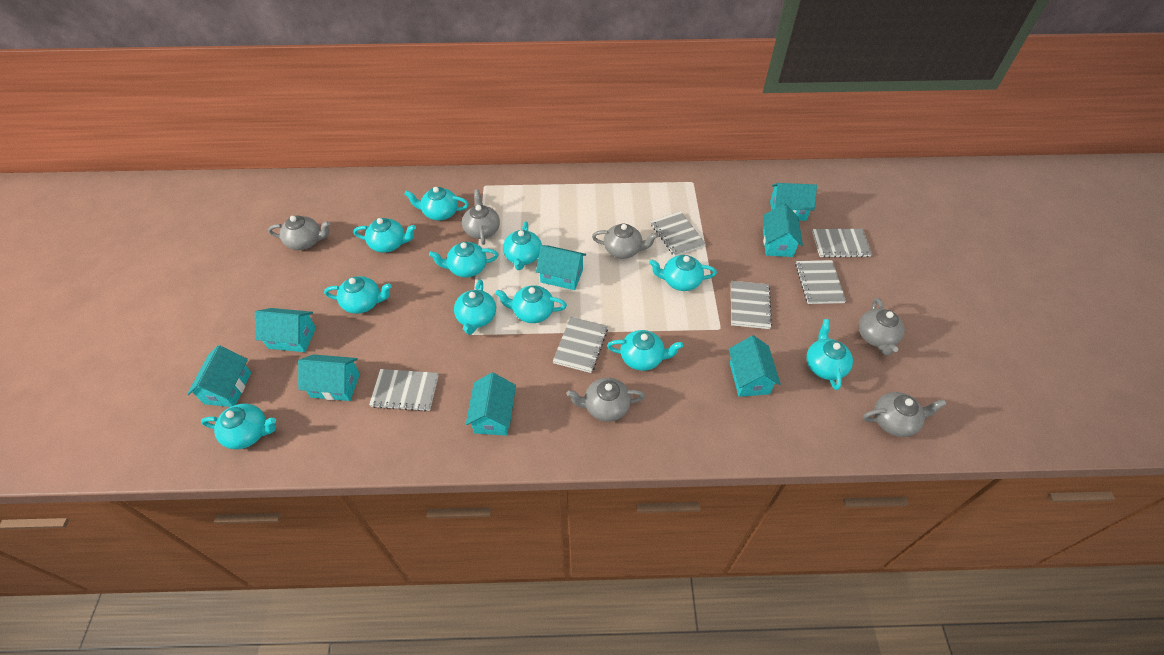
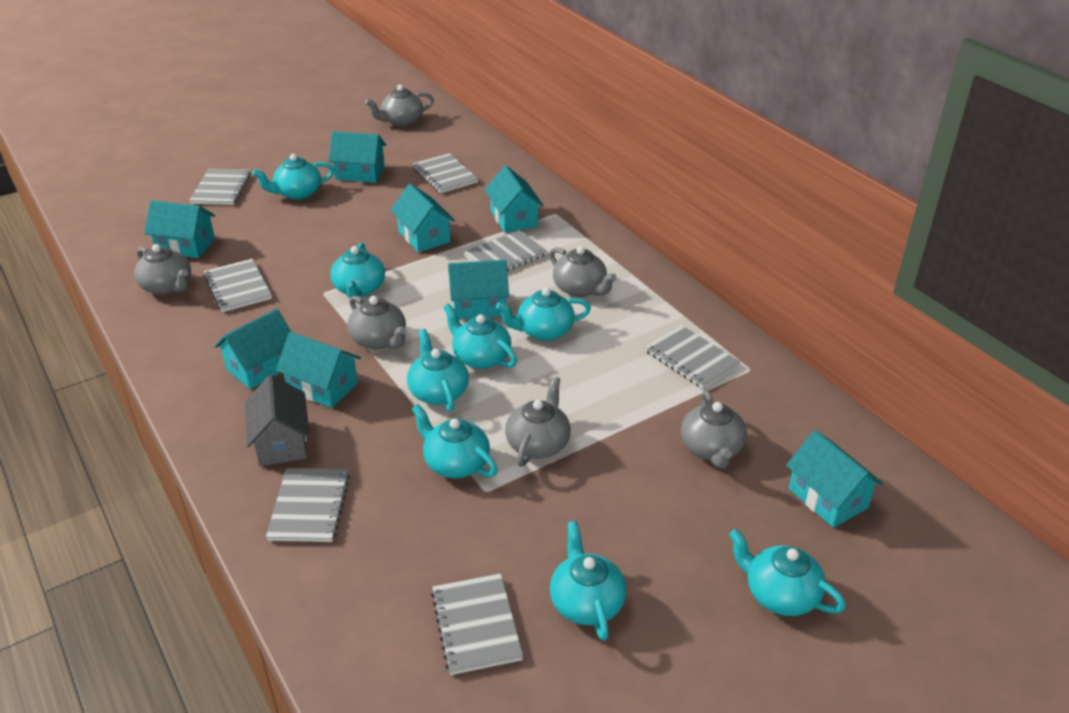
grey house: 0 -> 1
grey notebook: 6 -> 7
turquoise teapot: 11 -> 8

